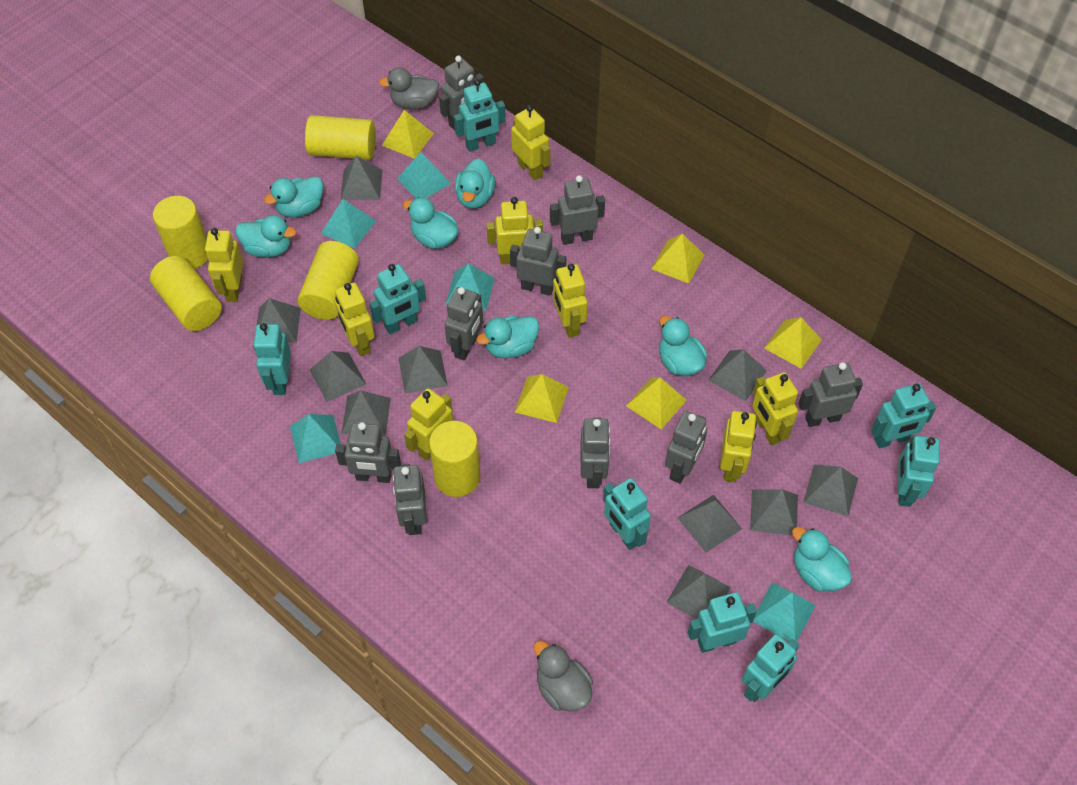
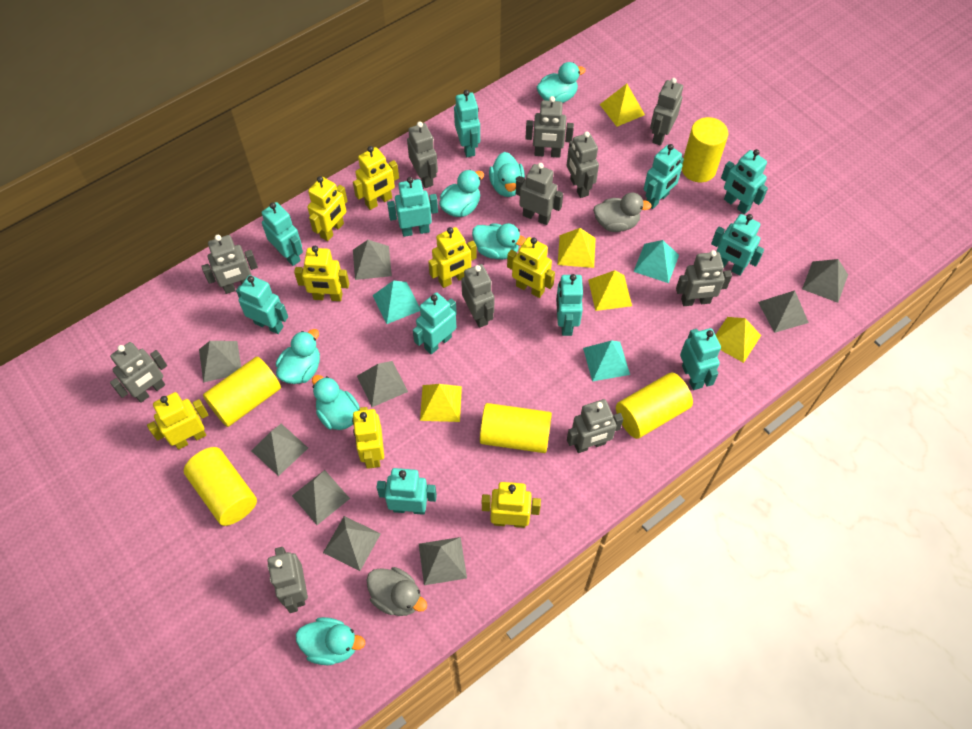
grey pyramid: 10 -> 9
grey robot: 9 -> 11
turquoise pyramid: 5 -> 3
turquoise robot: 8 -> 11

